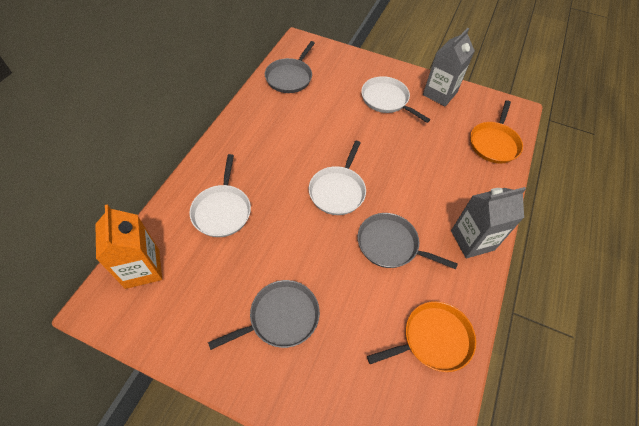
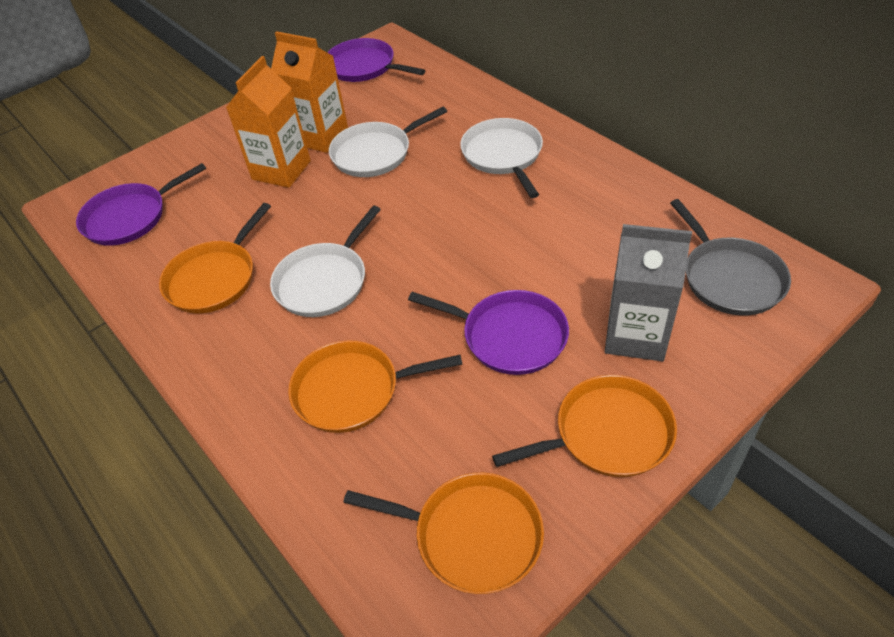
grey carton: 2 -> 1
grey pan: 3 -> 1
orange carton: 1 -> 2
orange pan: 2 -> 4
purple pan: 0 -> 3

